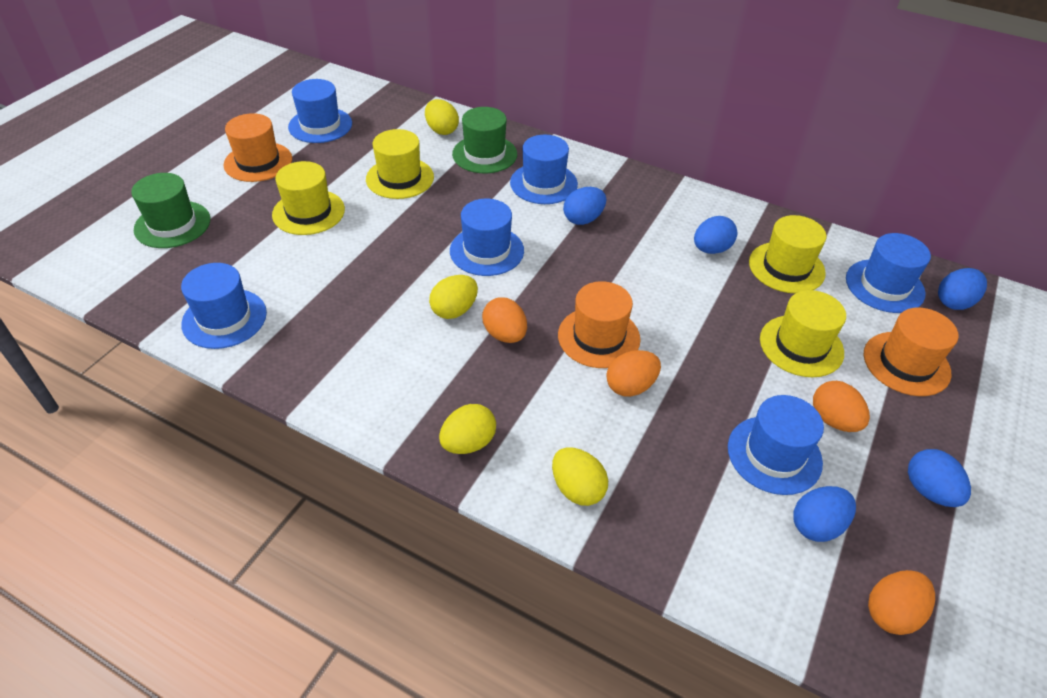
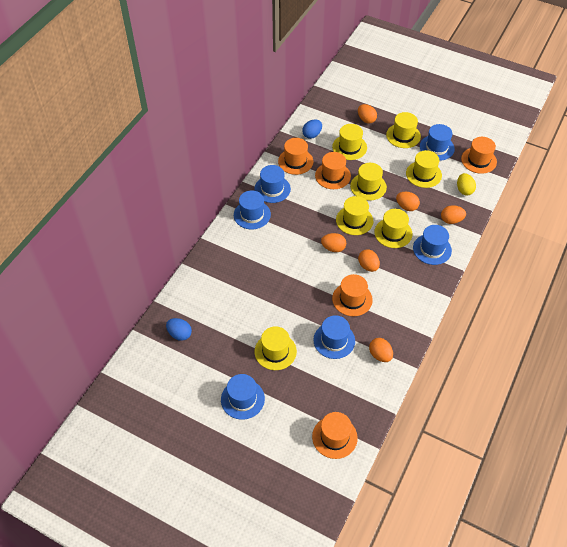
blue egg: 5 -> 2
green hat: 2 -> 0
orange egg: 4 -> 6
orange hat: 3 -> 5
yellow egg: 4 -> 1
yellow hat: 4 -> 7

